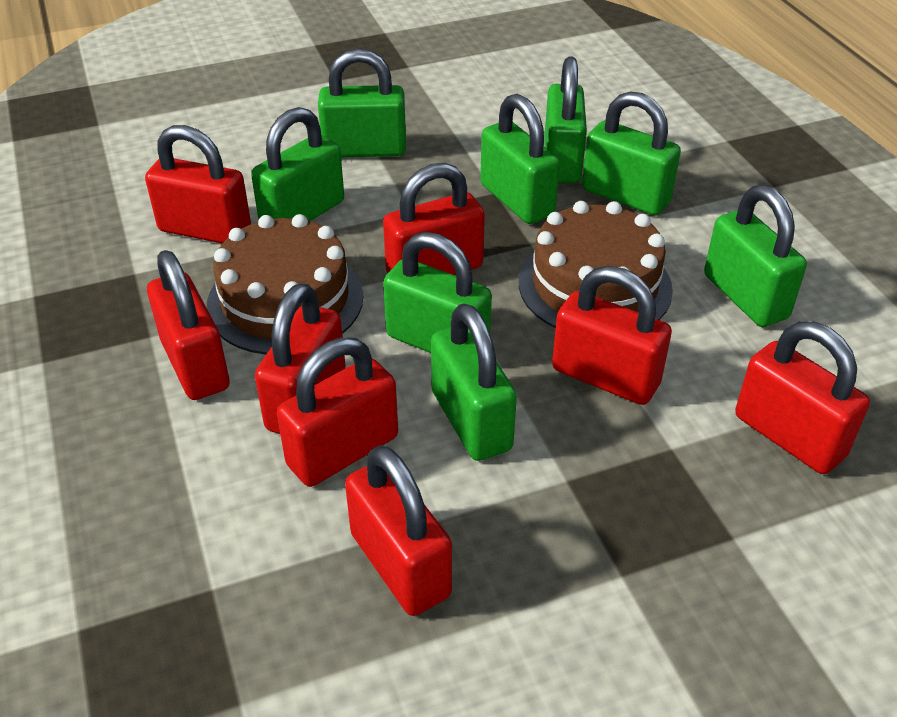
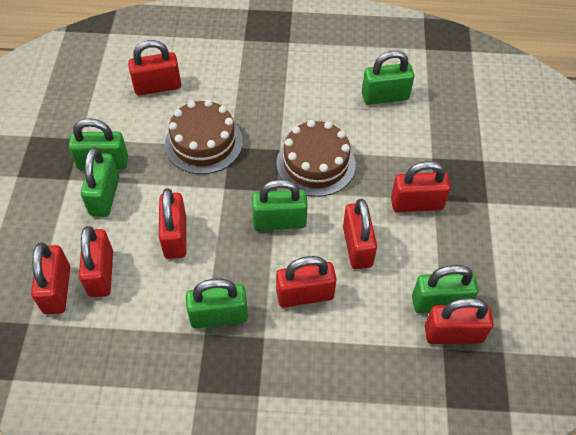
green padlock: 8 -> 6

